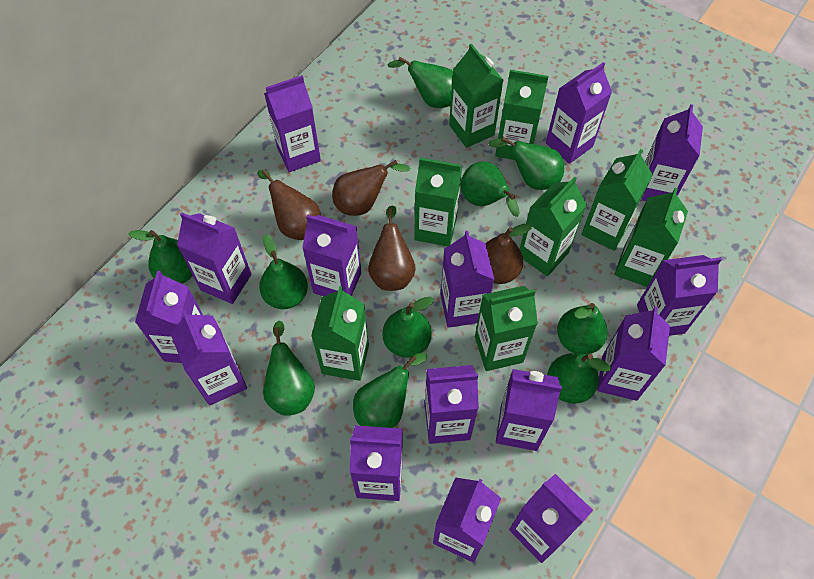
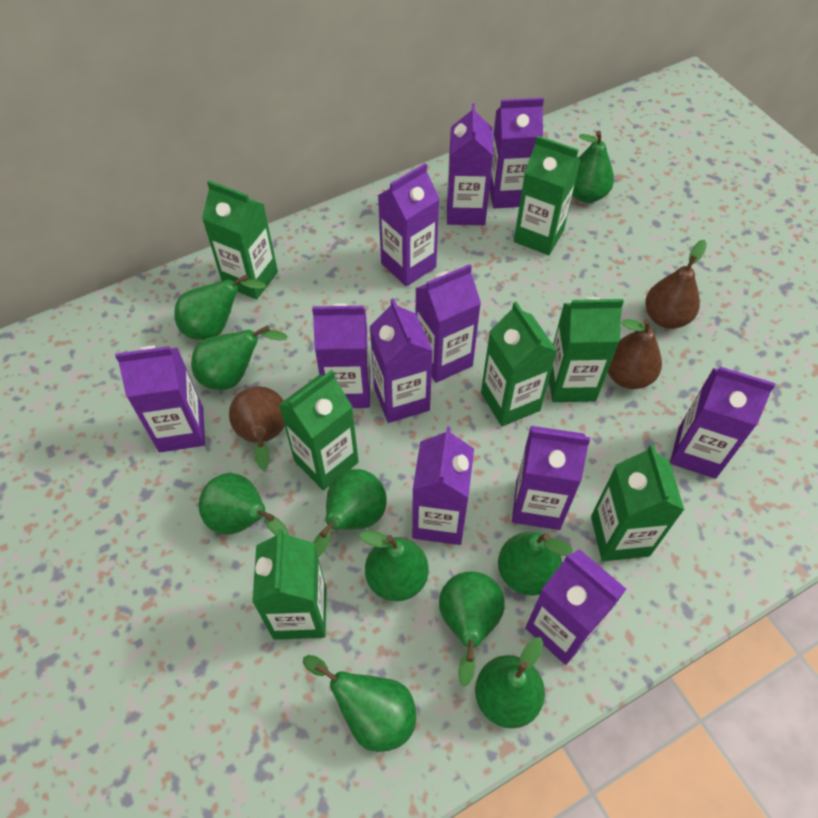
brown pear: 4 -> 3
green carton: 8 -> 7
purple carton: 15 -> 11

